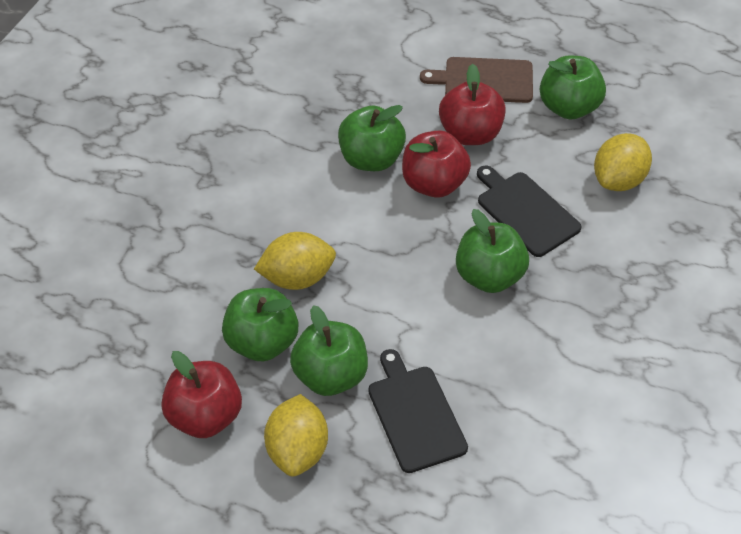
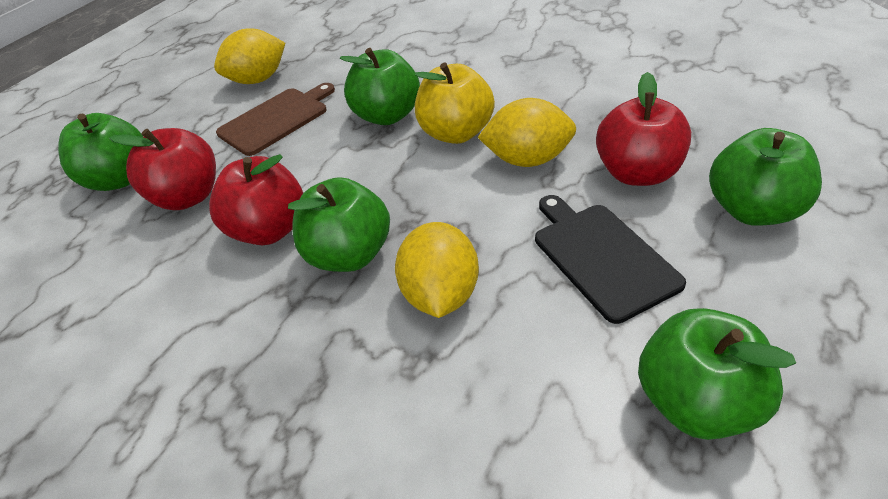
black cutting board: 2 -> 1
yellow apple: 0 -> 1

